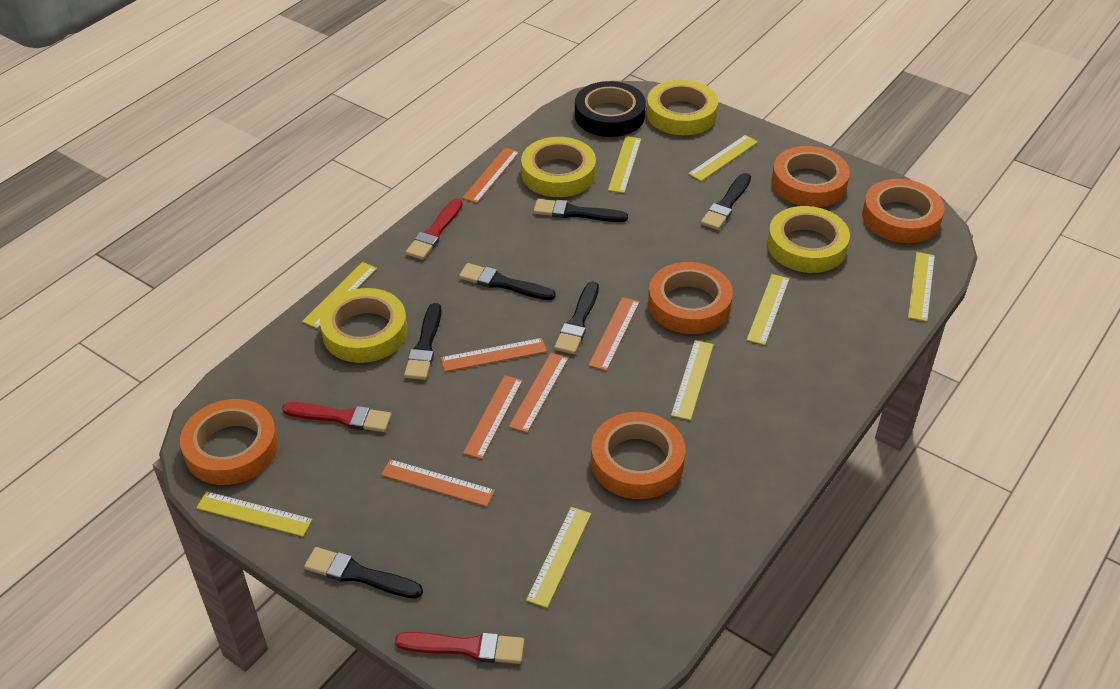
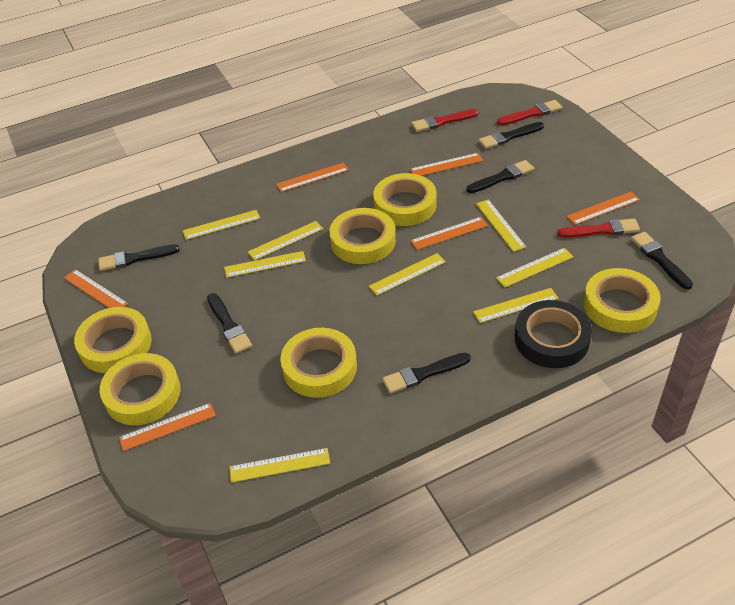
orange tape: 5 -> 0
yellow tape: 4 -> 6

